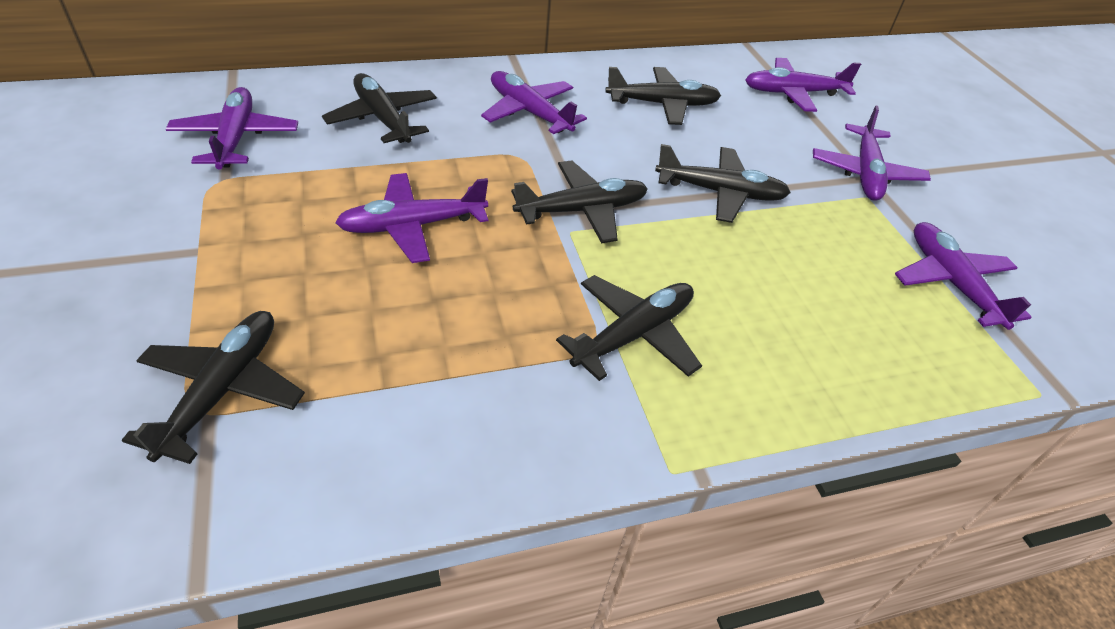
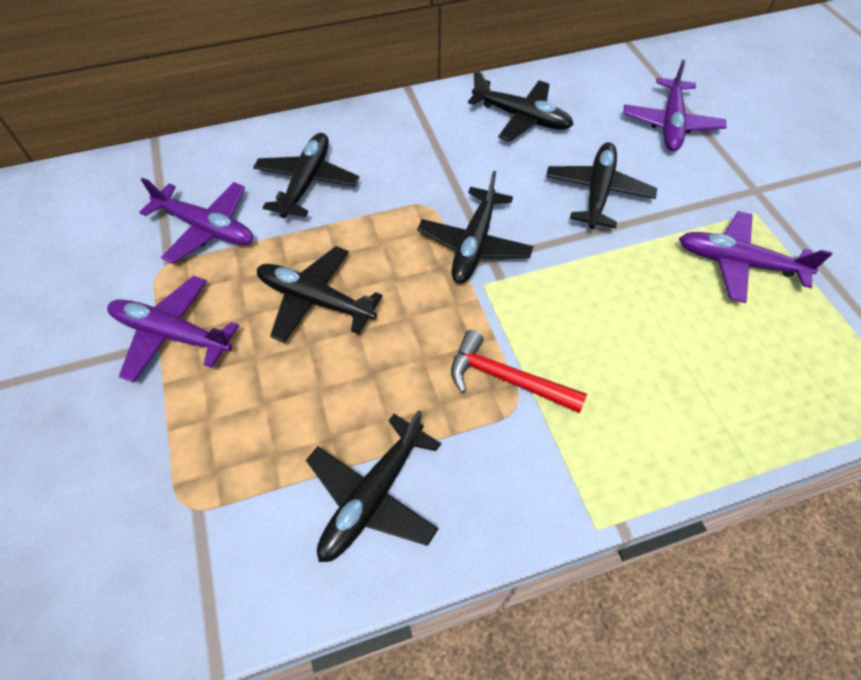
purple plane: 6 -> 4
red hammer: 0 -> 1

